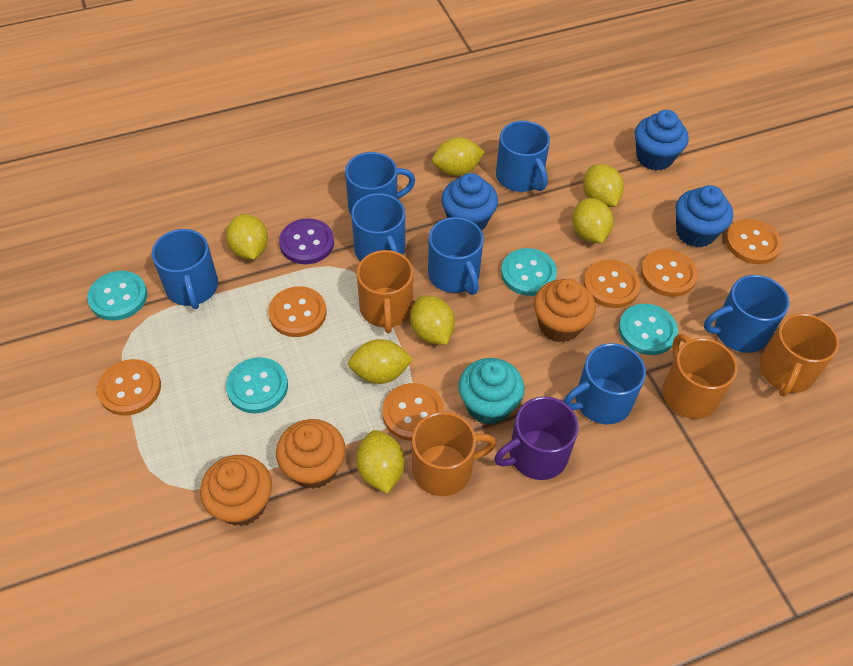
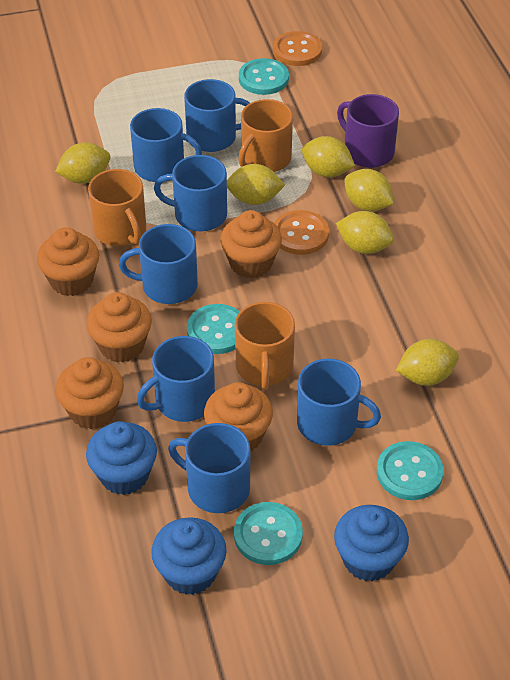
orange button: 6 -> 2
orange cupcake: 3 -> 5
orange mug: 4 -> 3
purple button: 1 -> 0
turquoise cupcake: 1 -> 0
yellow lemon: 7 -> 6

